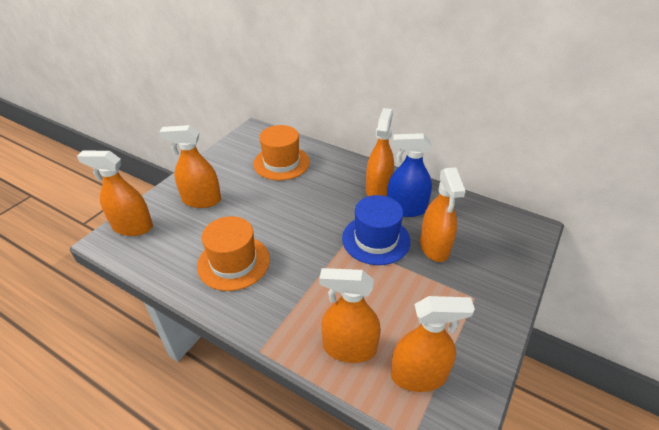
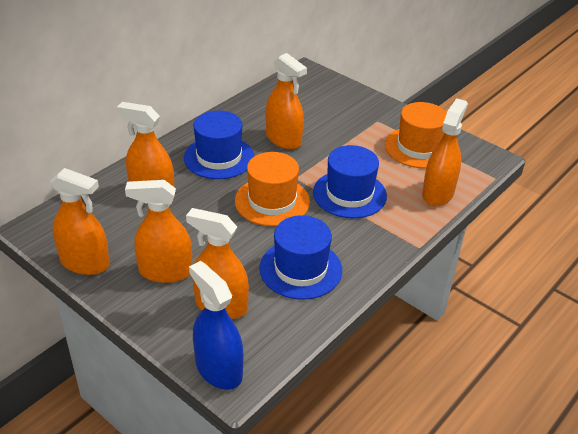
blue hat: 1 -> 3

